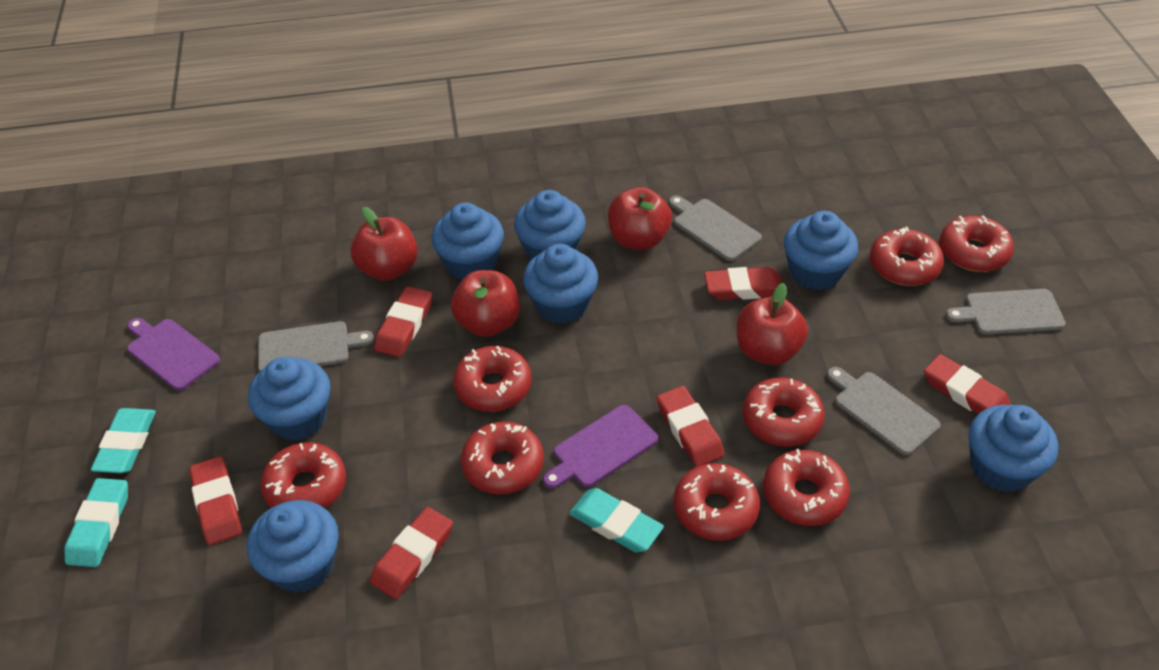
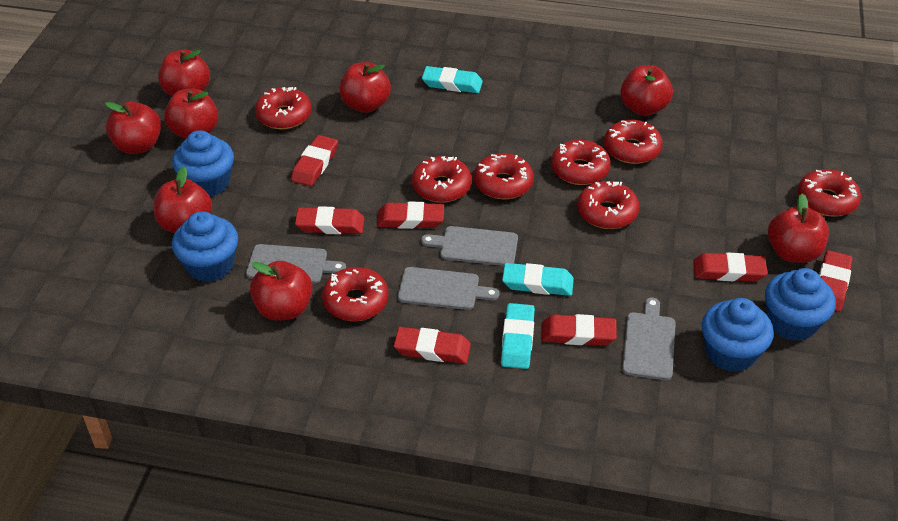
blue cupcake: 7 -> 4
purple cutting board: 2 -> 0
red apple: 4 -> 8
red eraser: 6 -> 7

